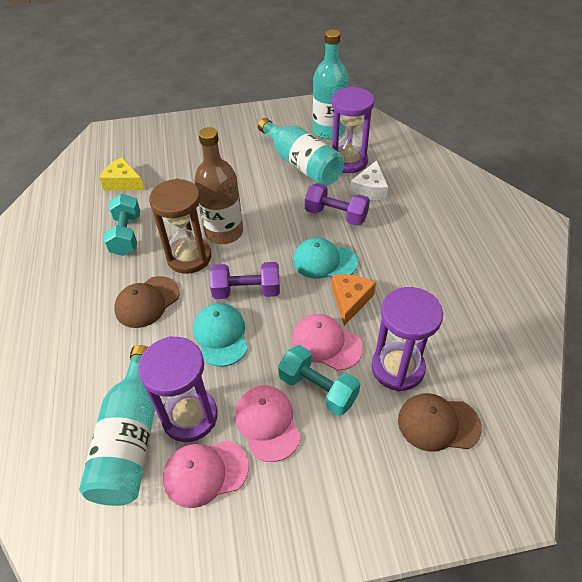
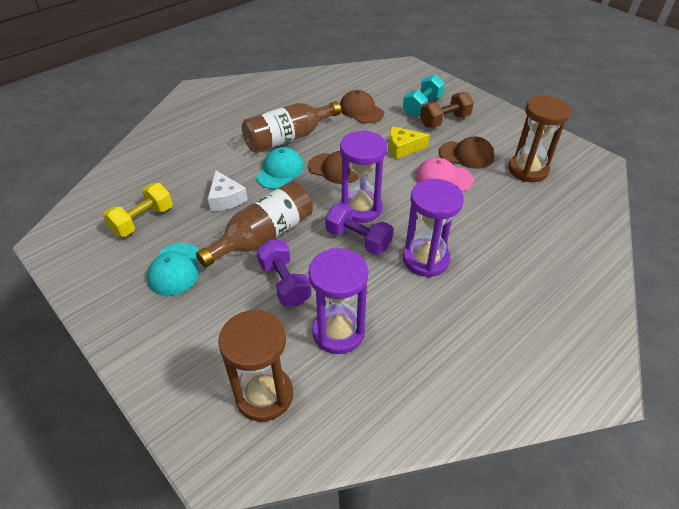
brown bottle: 1 -> 2
brown cap: 2 -> 3
brown dumbbell: 0 -> 1
brown hourglass: 1 -> 2
orange cheese: 1 -> 0
pink cap: 3 -> 1
turquoise bottle: 3 -> 0
turquoise dumbbell: 2 -> 1
yellow dumbbell: 0 -> 1

